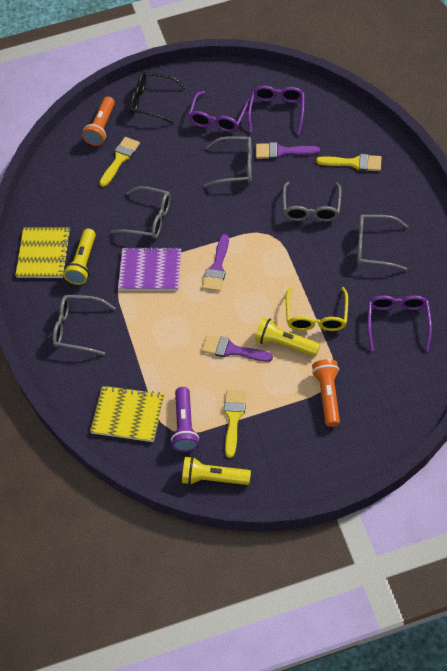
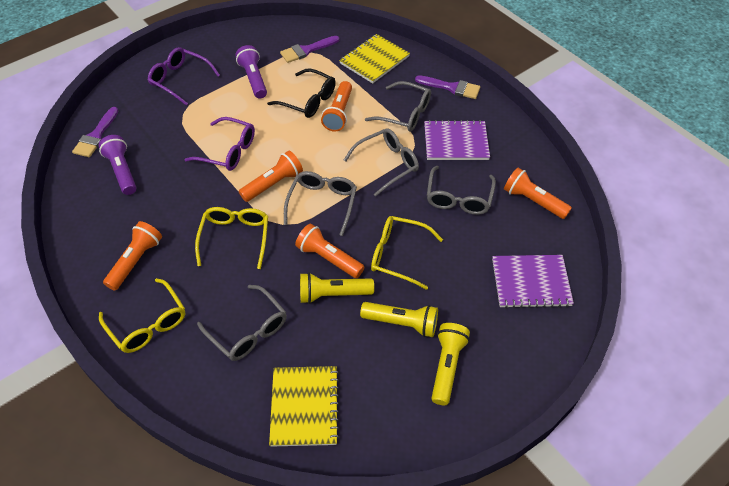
orange flashlight: 2 -> 5
purple flashlight: 1 -> 2
purple glasses: 3 -> 2
purple notebook: 1 -> 2
yellow brush: 3 -> 0
yellow glasses: 1 -> 3

